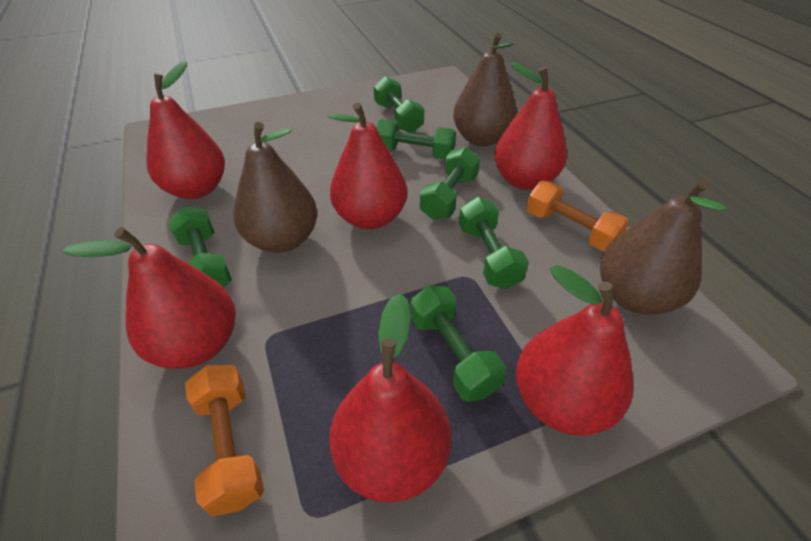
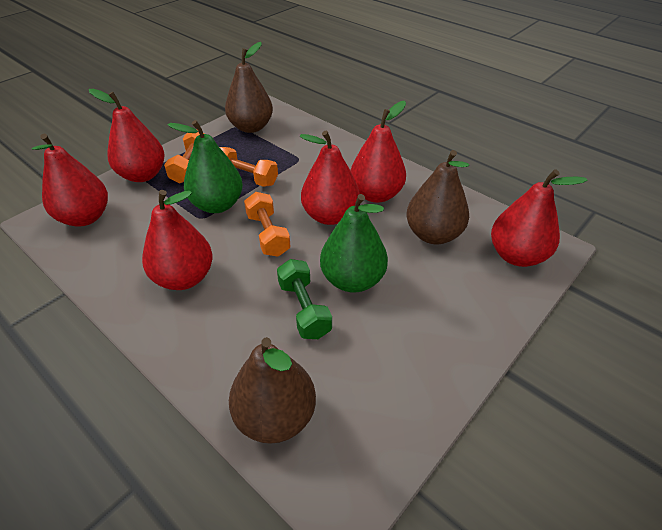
green dumbbell: 6 -> 1
green pear: 0 -> 2
orange dumbbell: 2 -> 3

